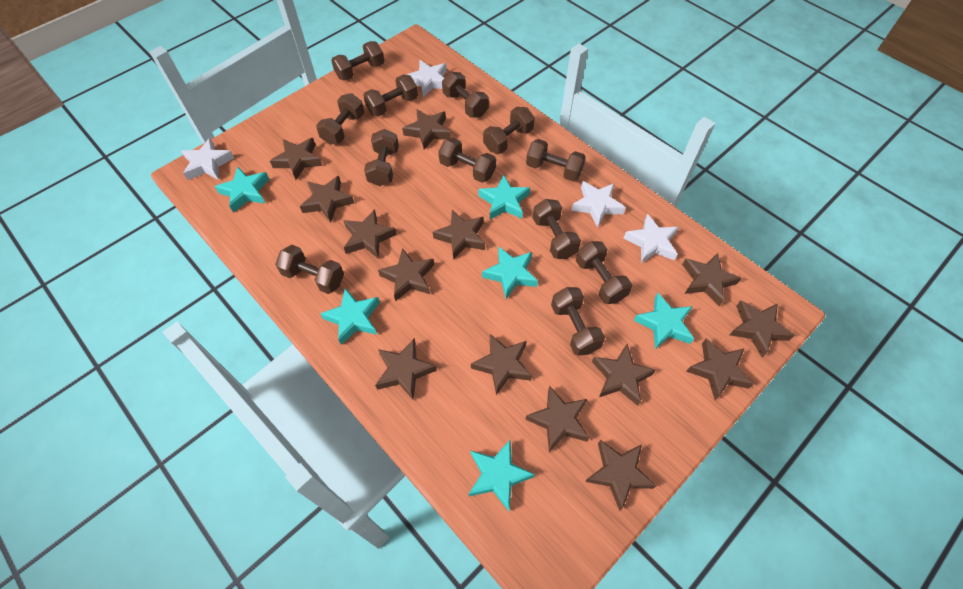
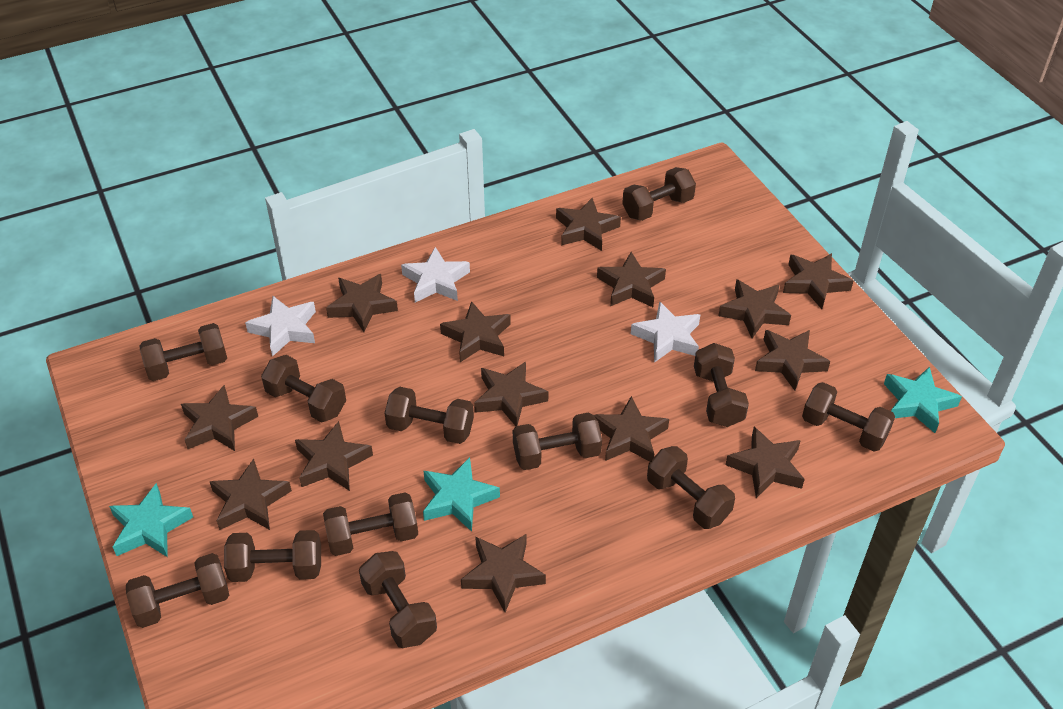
turquoise star: 6 -> 3
white star: 4 -> 3

